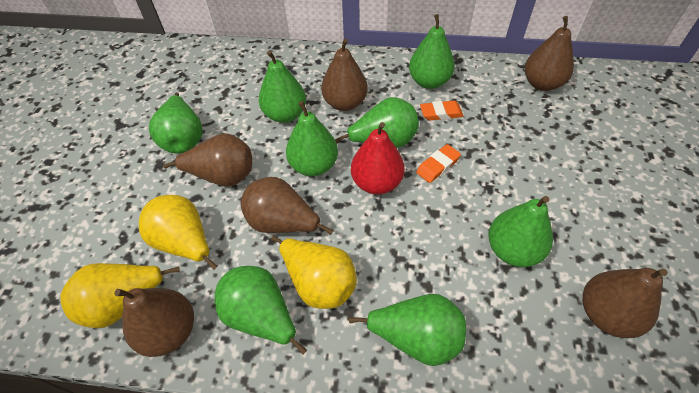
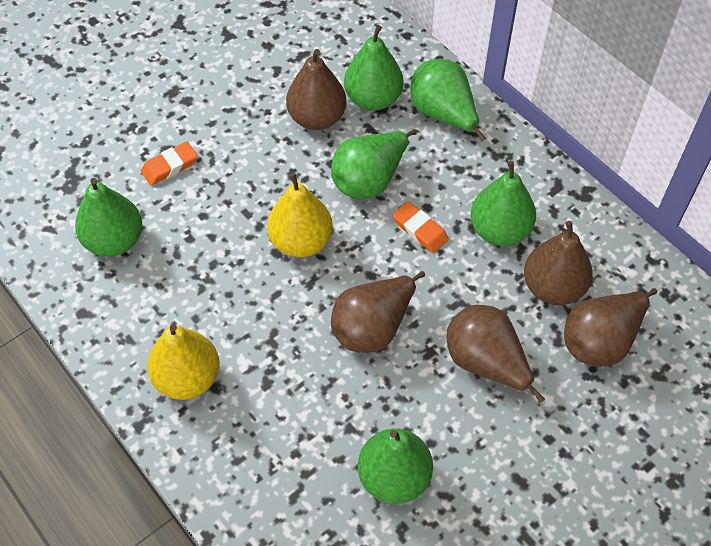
brown pear: 6 -> 5
green pear: 8 -> 6
red pear: 1 -> 0
yellow pear: 3 -> 2

